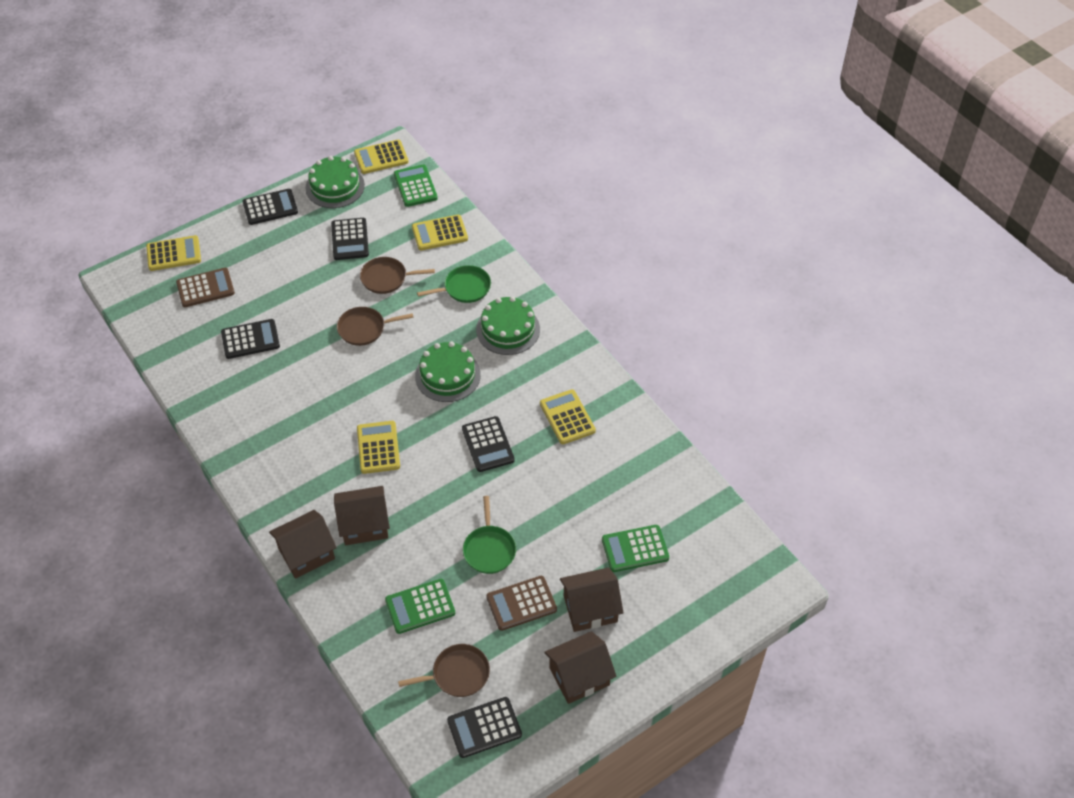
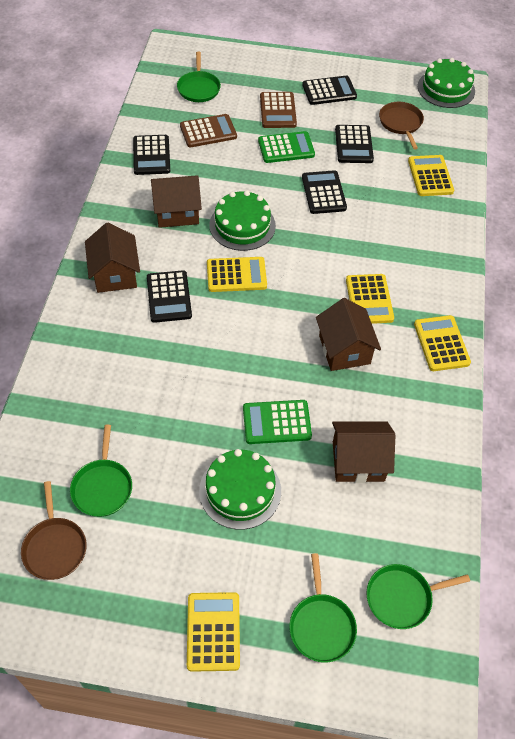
brown pan: 3 -> 2
green calculator: 3 -> 2
green pan: 2 -> 4

